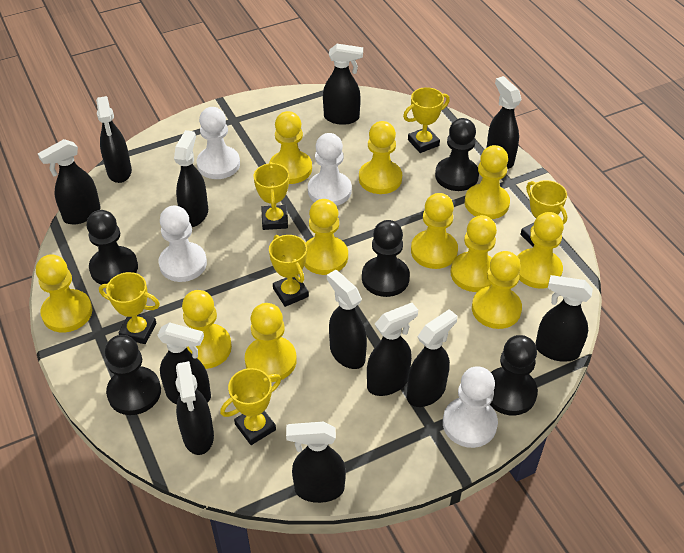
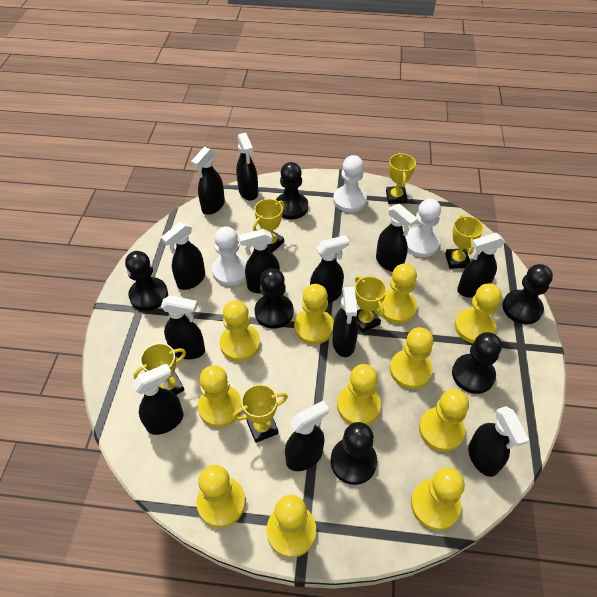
black pawn: 5 -> 6
white pawn: 4 -> 3

